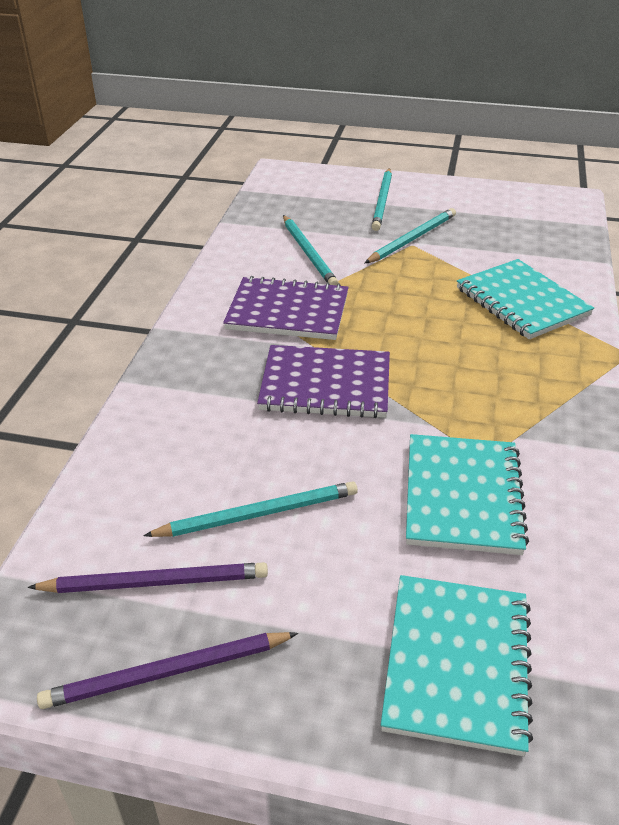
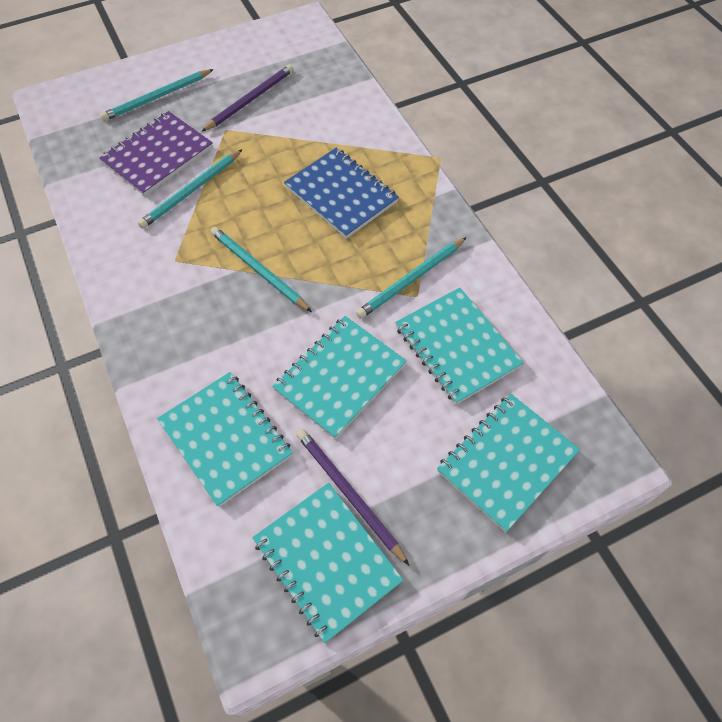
blue notebook: 0 -> 1
purple notebook: 2 -> 1
turquoise notebook: 3 -> 5

